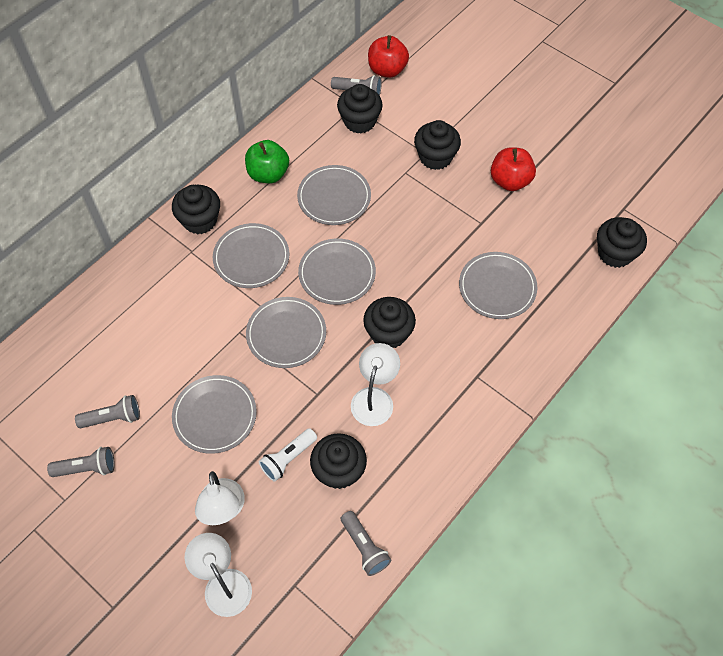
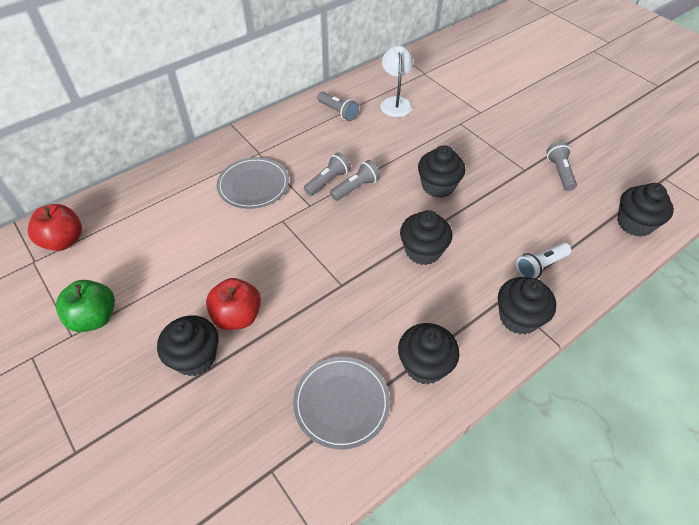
grey plate: 6 -> 2
white lamp: 3 -> 1

